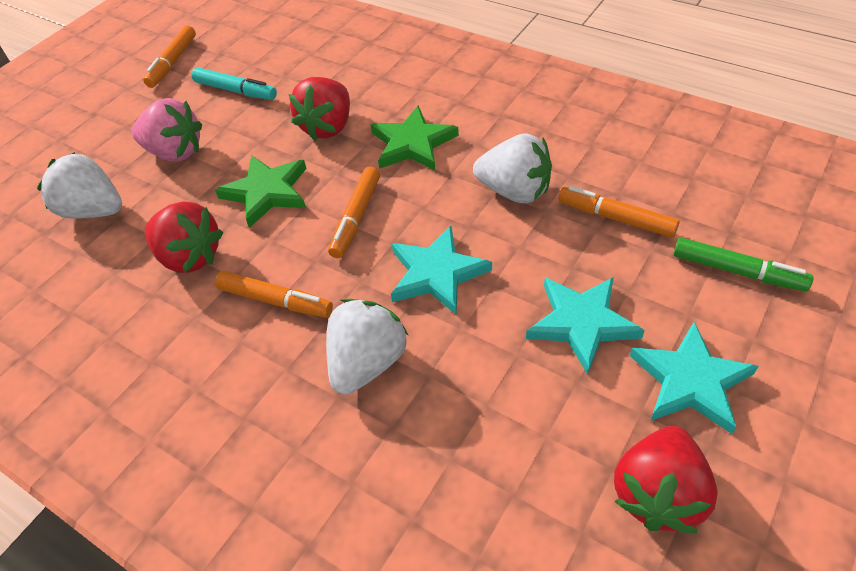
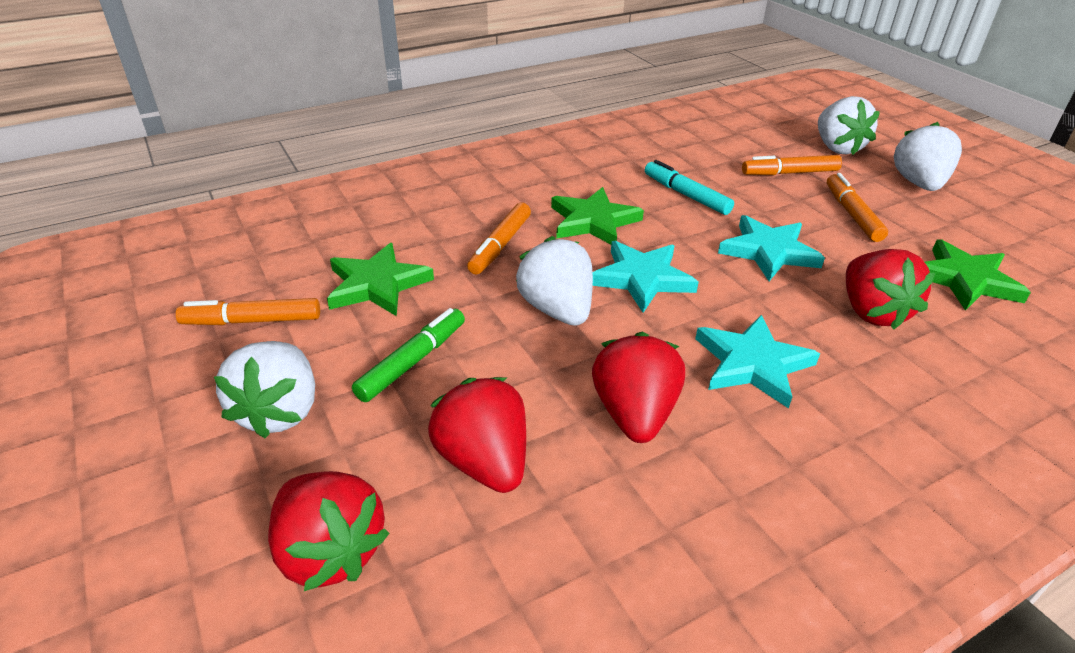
green star: 2 -> 3
pink strawberry: 1 -> 0
red strawberry: 3 -> 4
white strawberry: 3 -> 4

